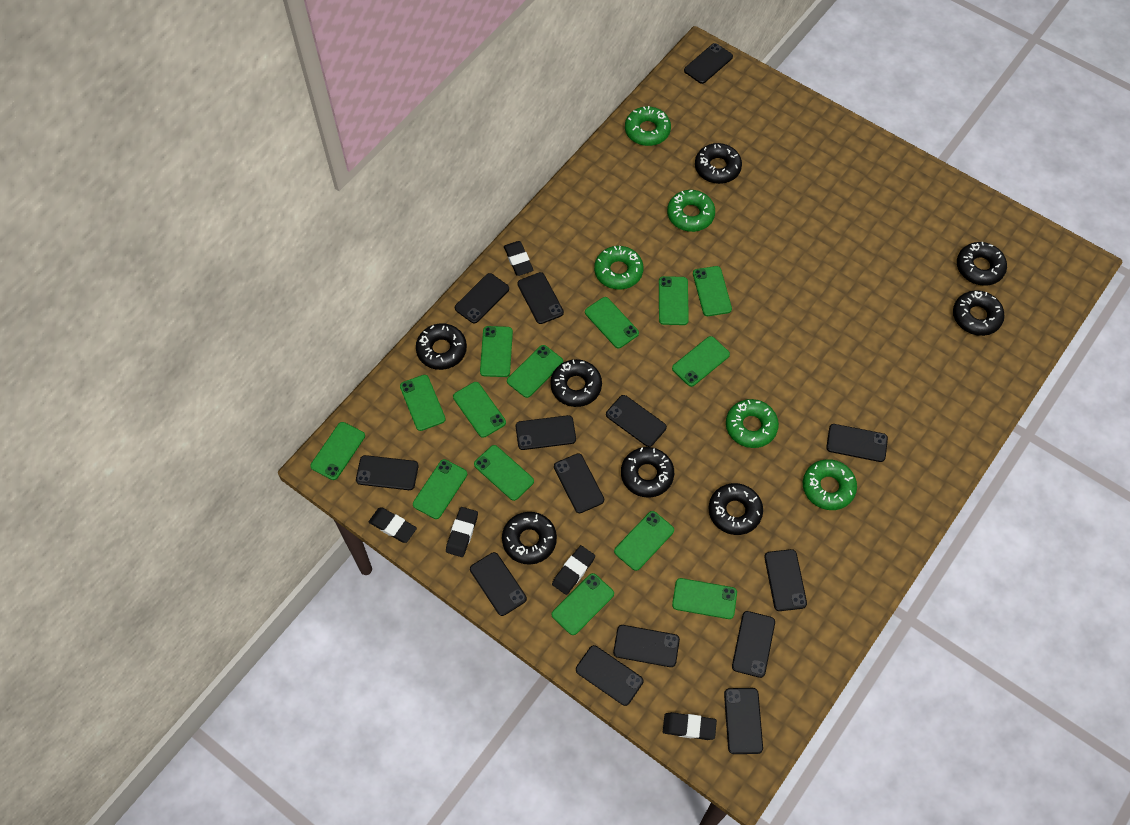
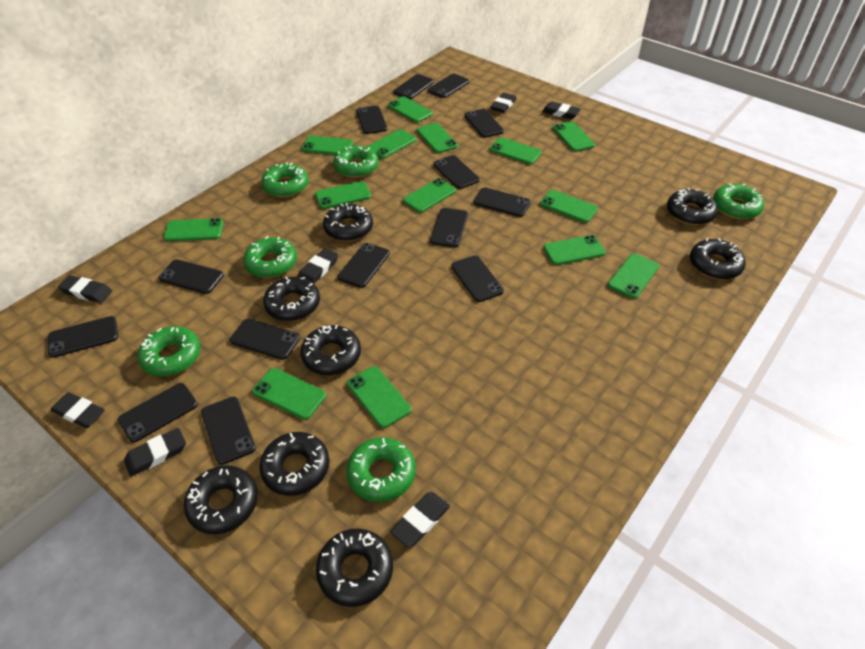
black eraser: 5 -> 7
green donut: 5 -> 6

